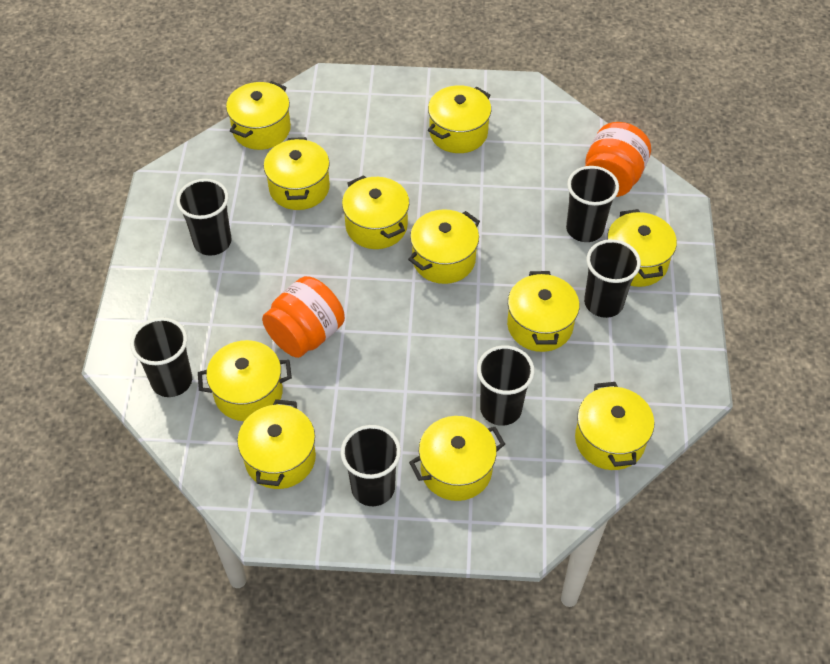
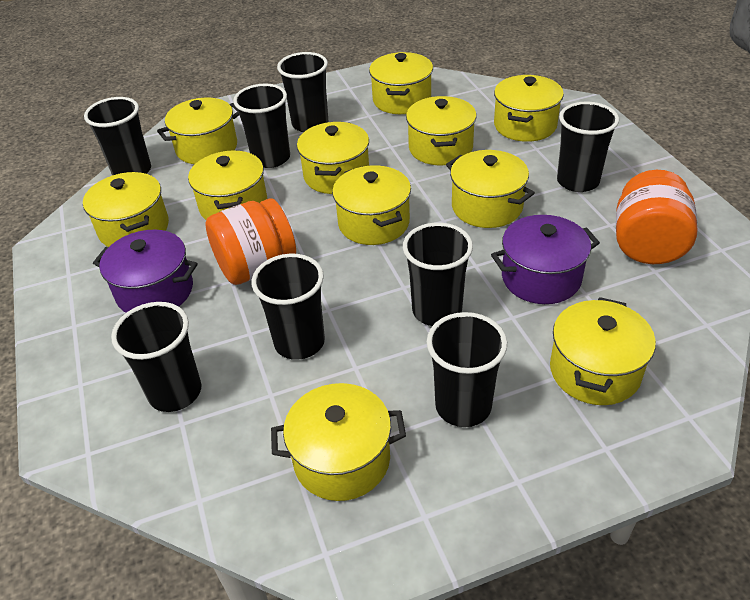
black cup: 6 -> 8
purple pot: 0 -> 2

